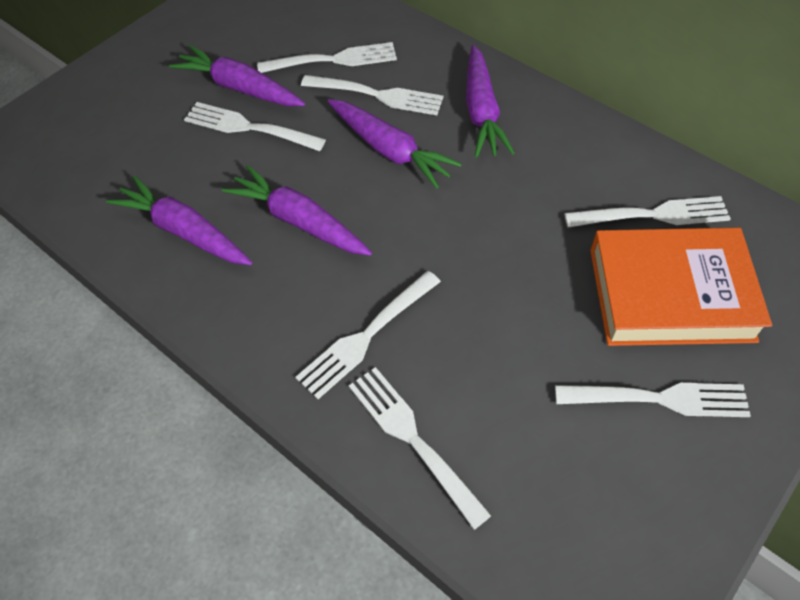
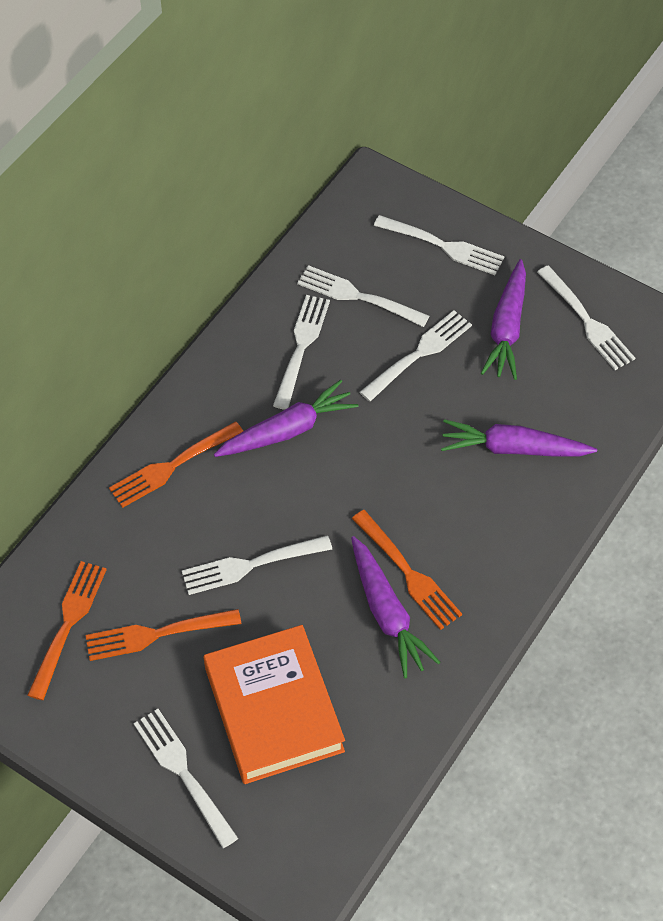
orange fork: 0 -> 4
purple carrot: 5 -> 4

